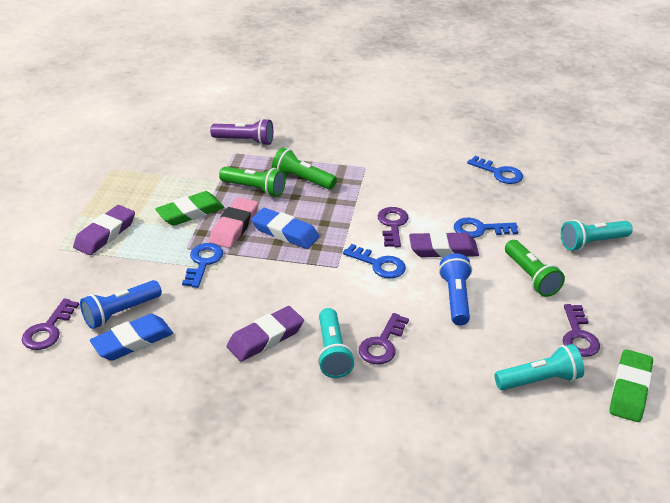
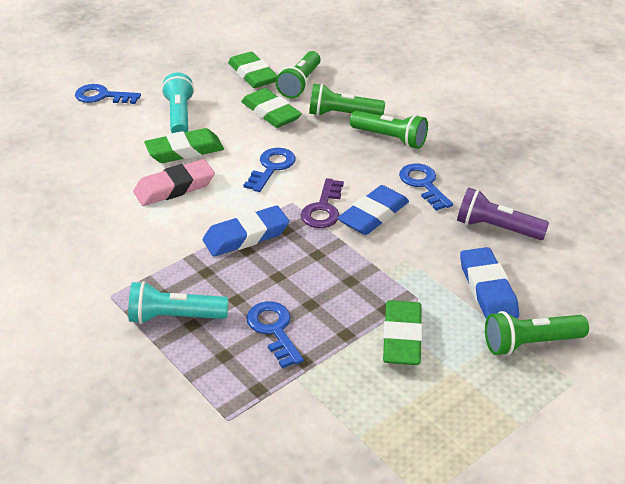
blue eraser: 2 -> 3
blue flashlight: 2 -> 0
green eraser: 2 -> 4
green flashlight: 3 -> 4
purple eraser: 3 -> 0
purple key: 4 -> 1
turquoise flashlight: 3 -> 2

